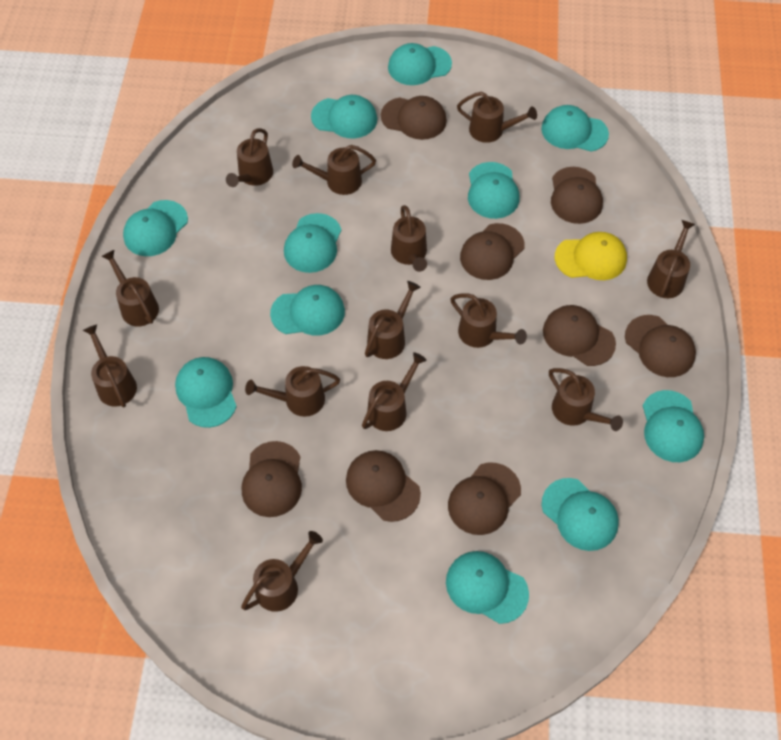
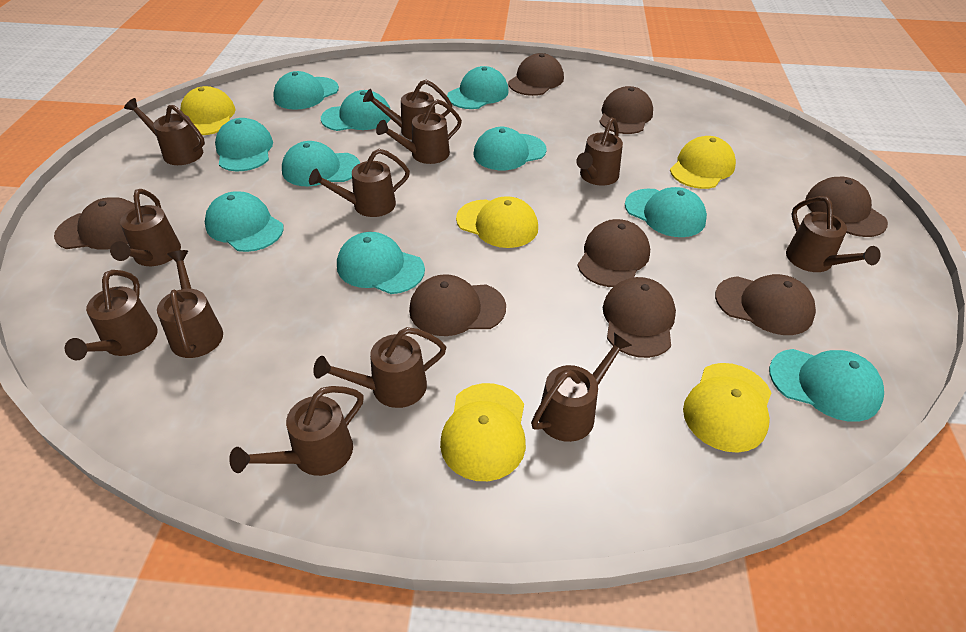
brown watering can: 13 -> 12
turquoise cap: 11 -> 10
yellow cap: 1 -> 5

